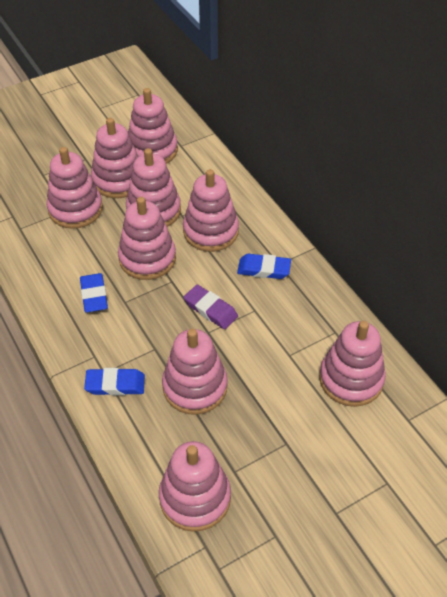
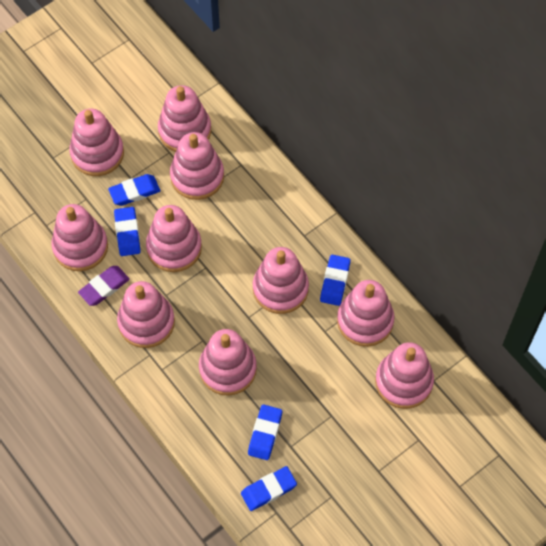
blue eraser: 3 -> 5
pink stacking toy: 9 -> 10

